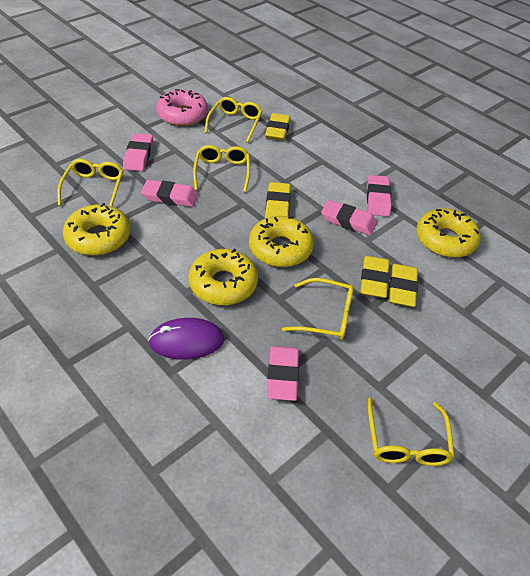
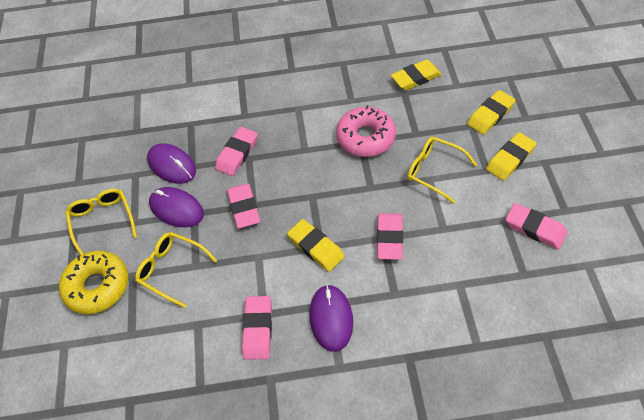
purple mouse: 1 -> 3
yellow donut: 4 -> 1
yellow glasses: 5 -> 3

